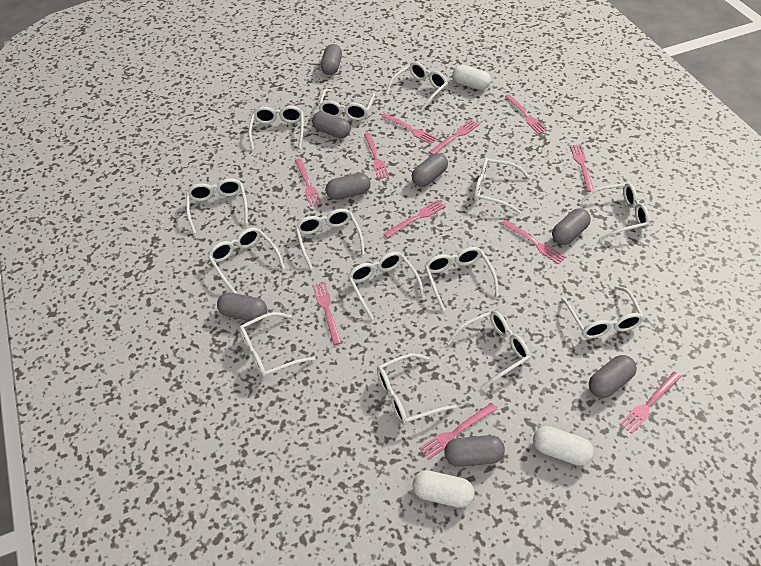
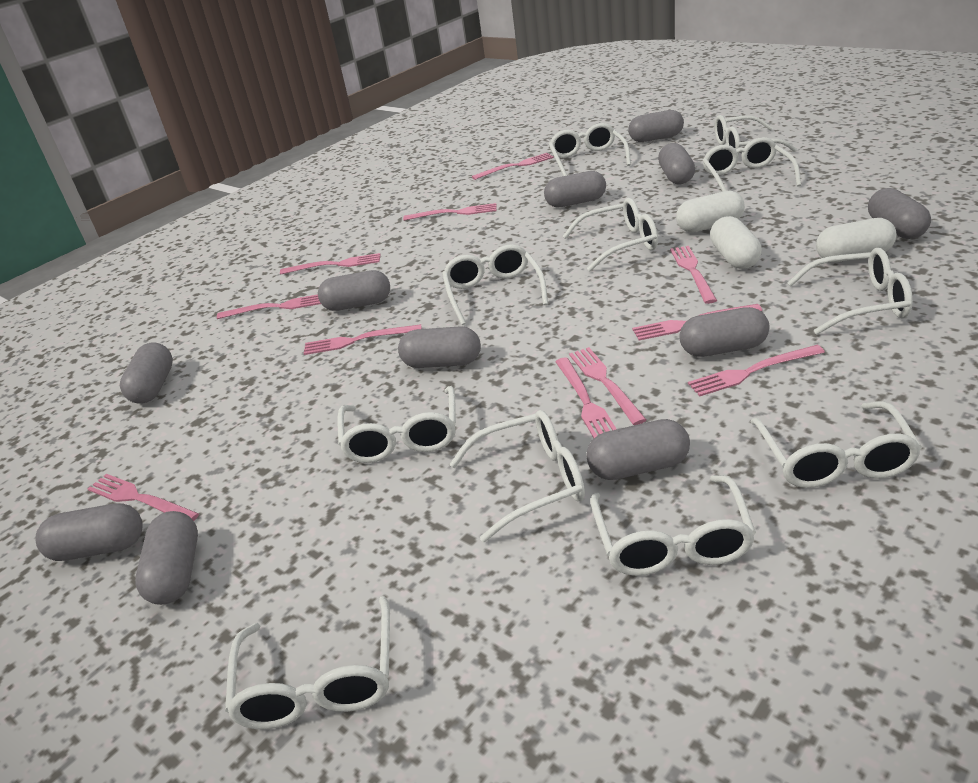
grey capsule: 8 -> 11
white glasses: 14 -> 11

